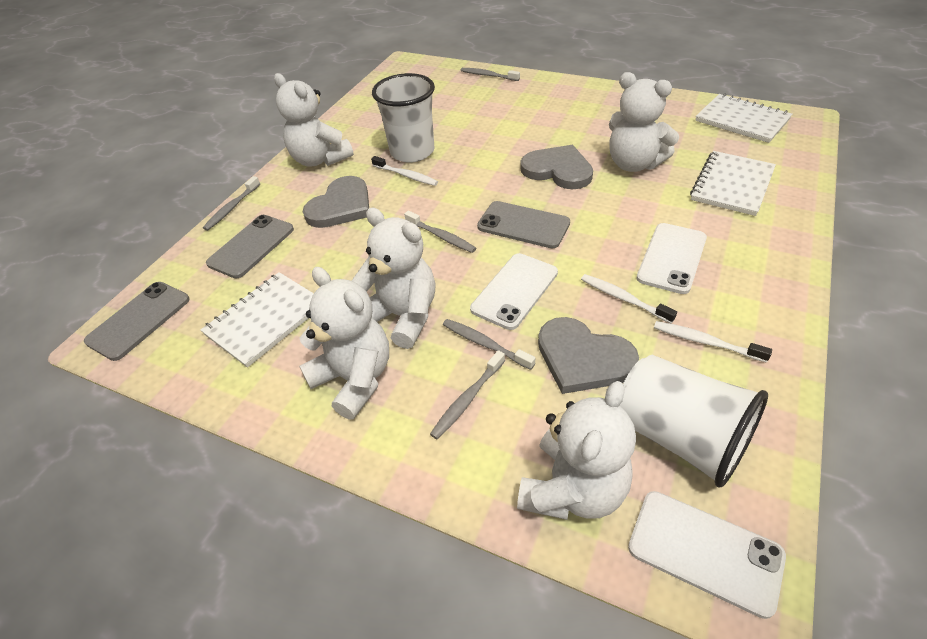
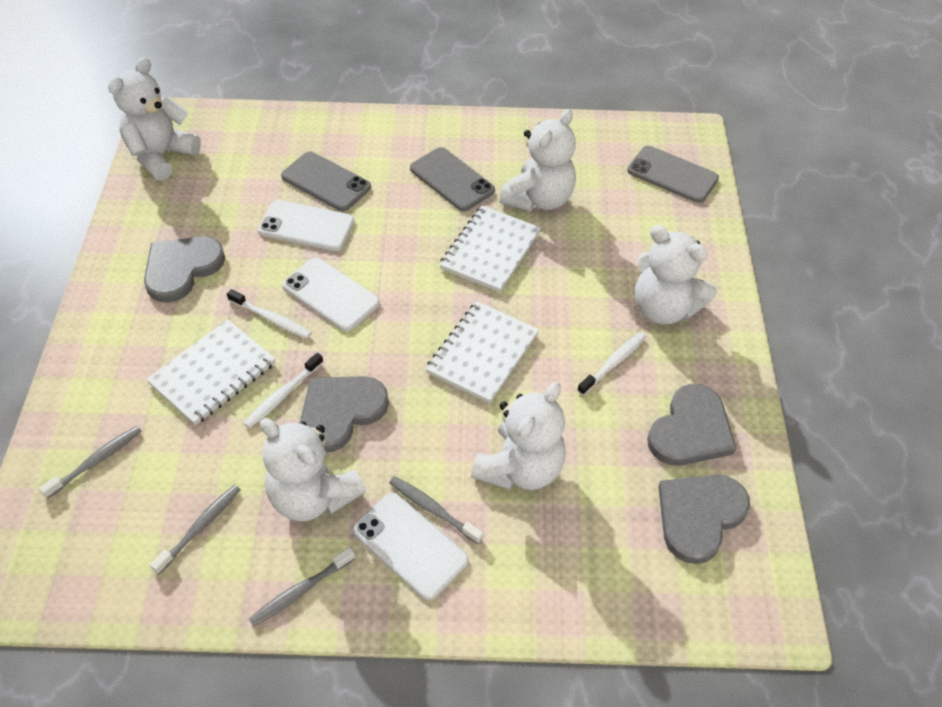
grey heart: 3 -> 4
grey toothbrush: 5 -> 4
white cup: 2 -> 0

